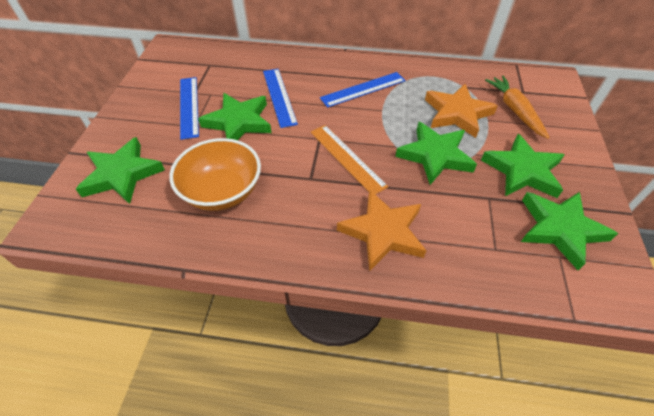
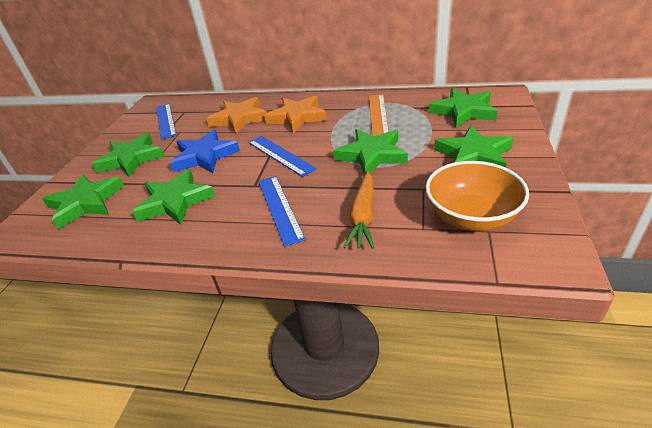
blue star: 0 -> 1
green star: 5 -> 6

